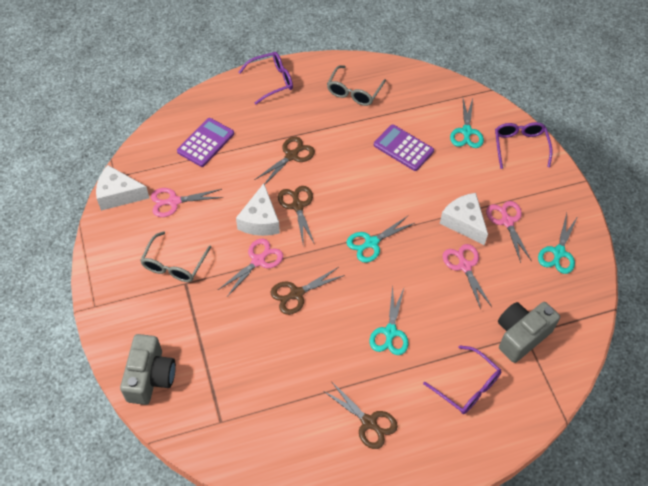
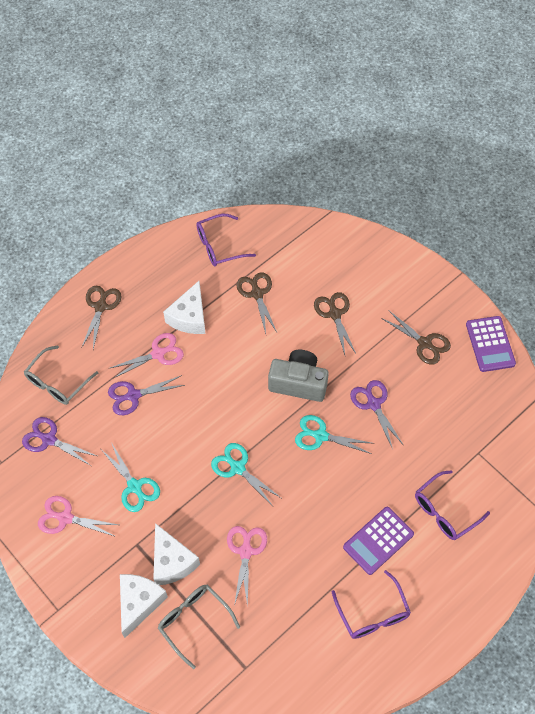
grey camera: 2 -> 1
pink scissors: 4 -> 3
purple scissors: 0 -> 3
turquoise scissors: 4 -> 3

